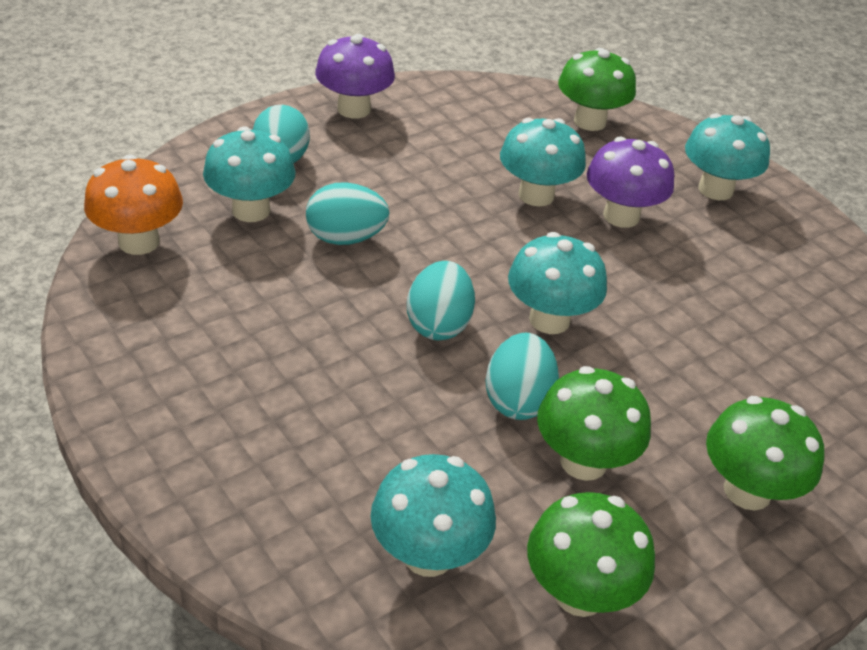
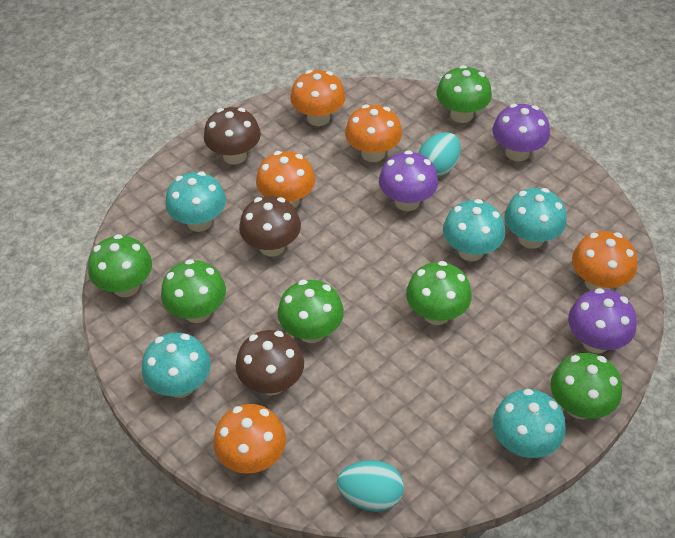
brown mushroom: 0 -> 3
green mushroom: 4 -> 6
orange mushroom: 1 -> 5
purple mushroom: 2 -> 3
turquoise egg: 4 -> 2

